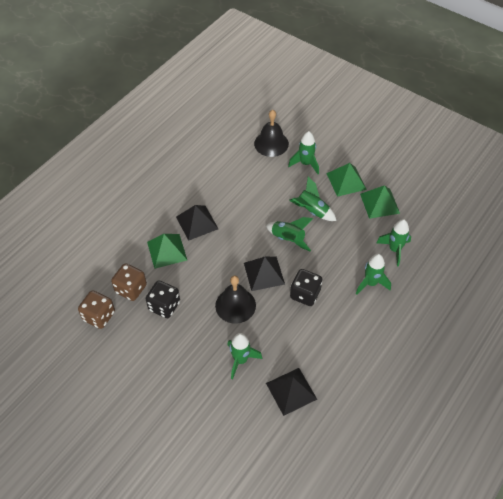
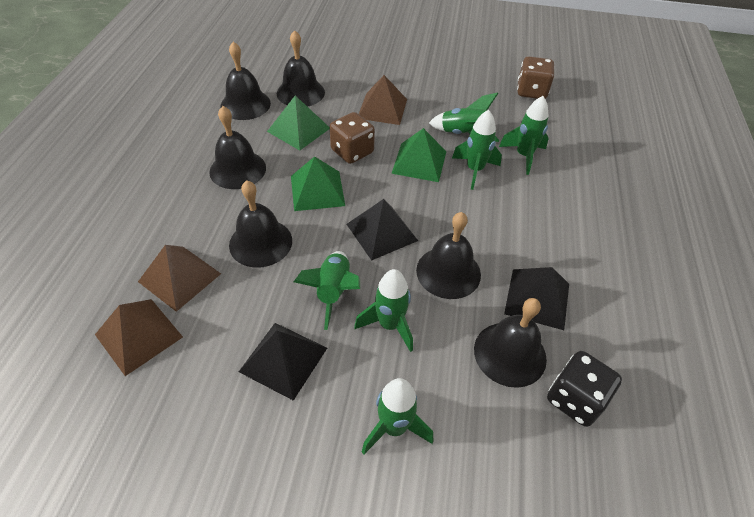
black bell: 2 -> 6
black dice: 2 -> 1
brown pyramid: 0 -> 3

